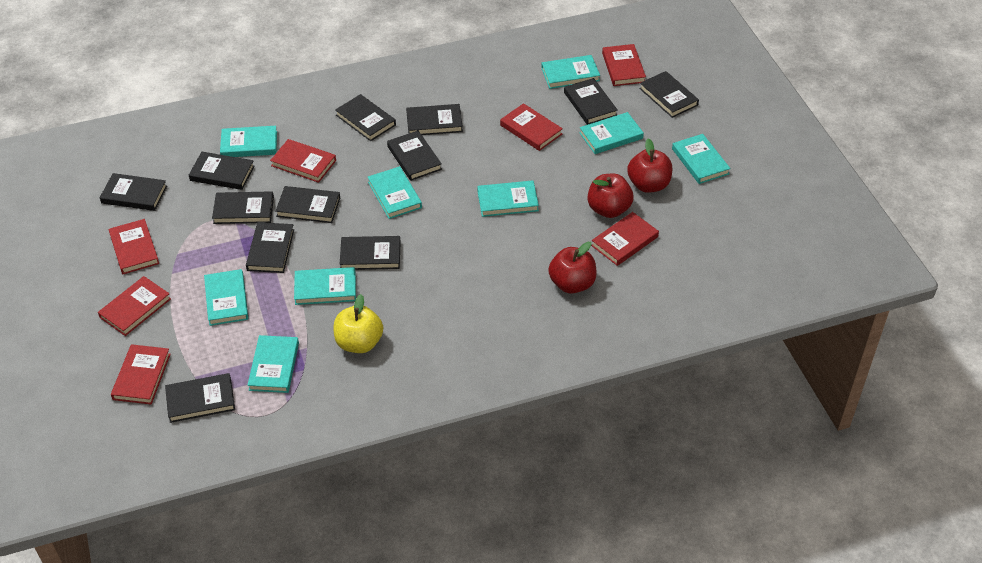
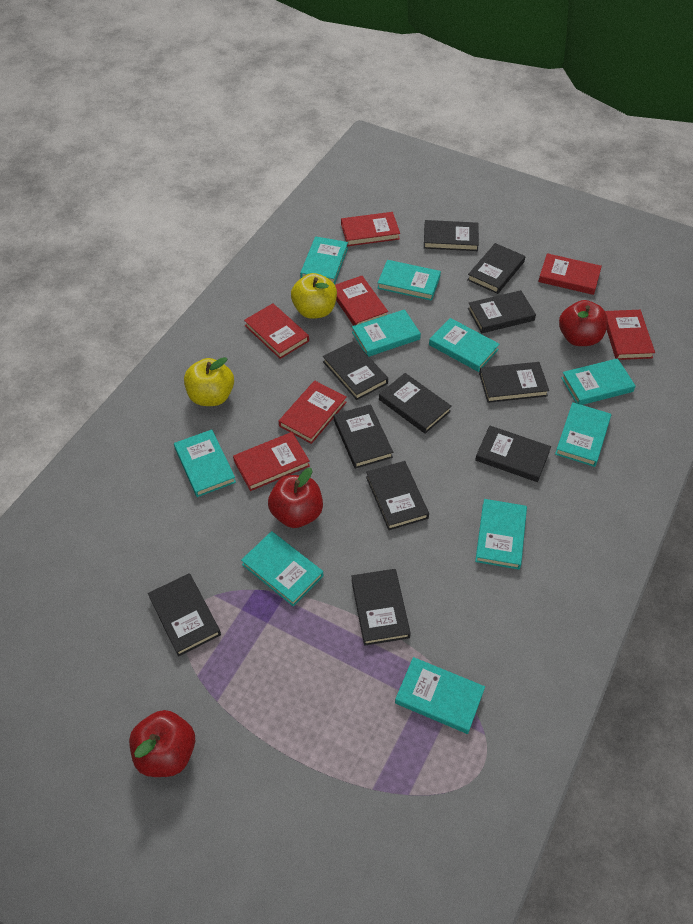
black book: 12 -> 11
turquoise book: 9 -> 10
yellow apple: 1 -> 2

